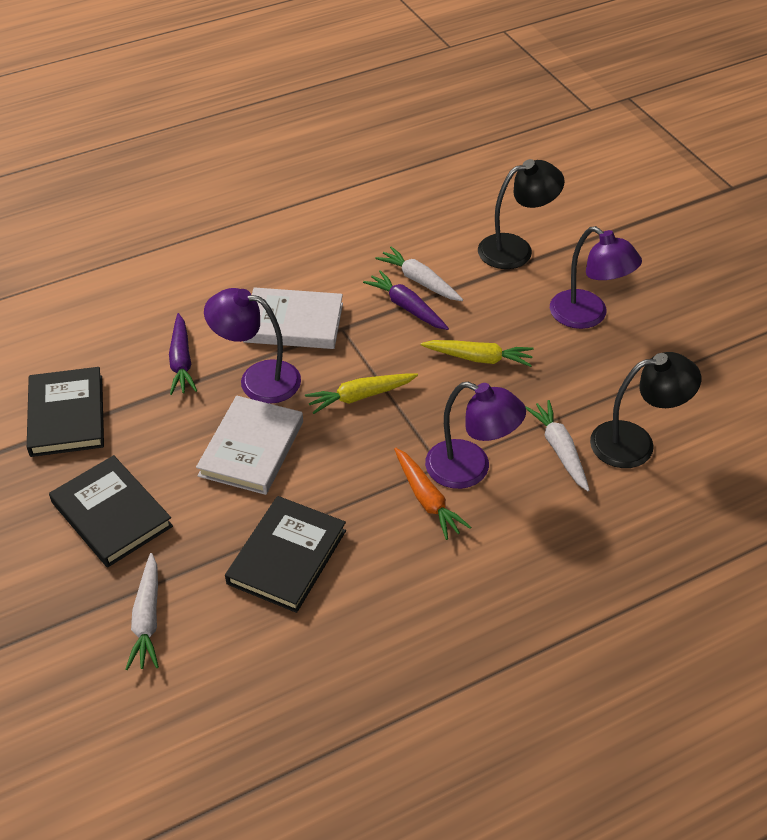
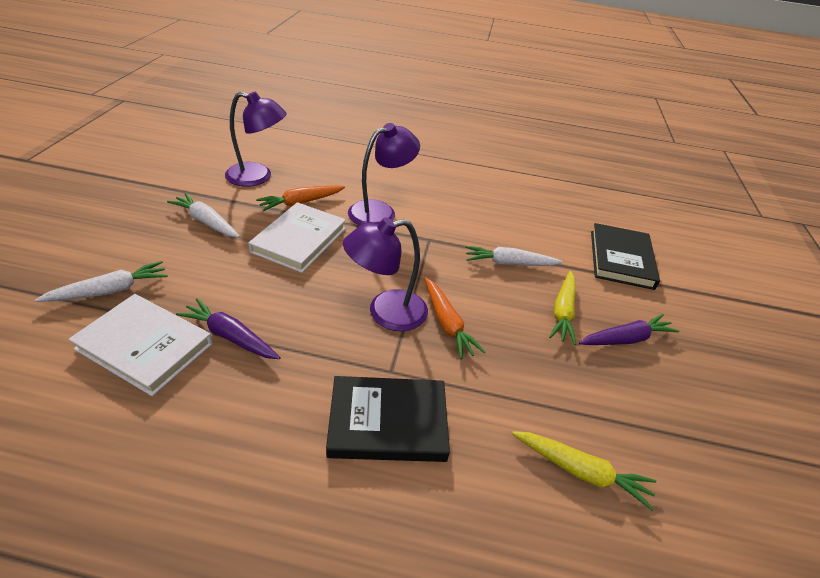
black book: 3 -> 2
black lamp: 2 -> 0
orange carrot: 1 -> 2

